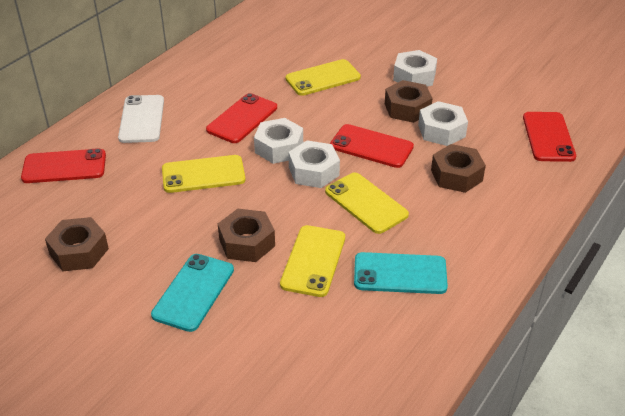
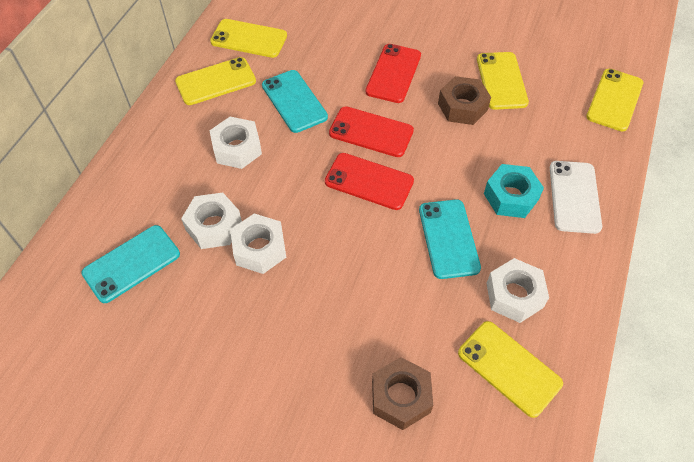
brown nut: 4 -> 2
red phone: 4 -> 3
turquoise nut: 0 -> 1
turquoise phone: 2 -> 3
yellow phone: 4 -> 5

